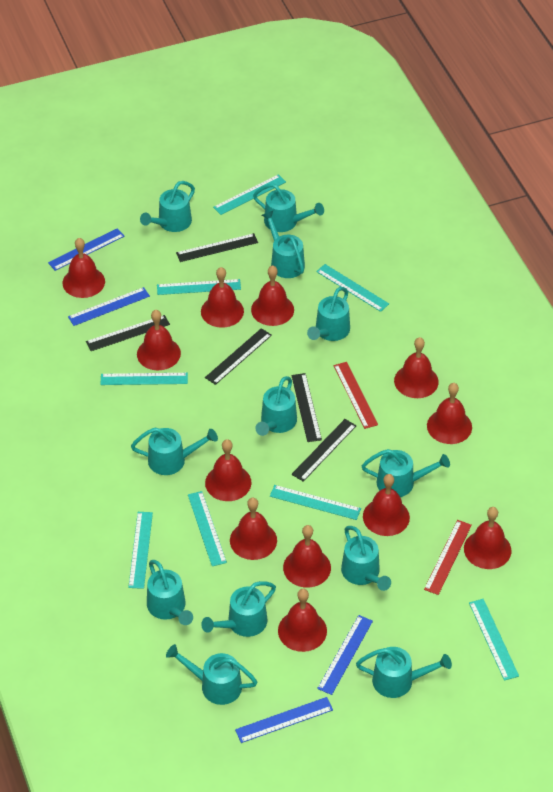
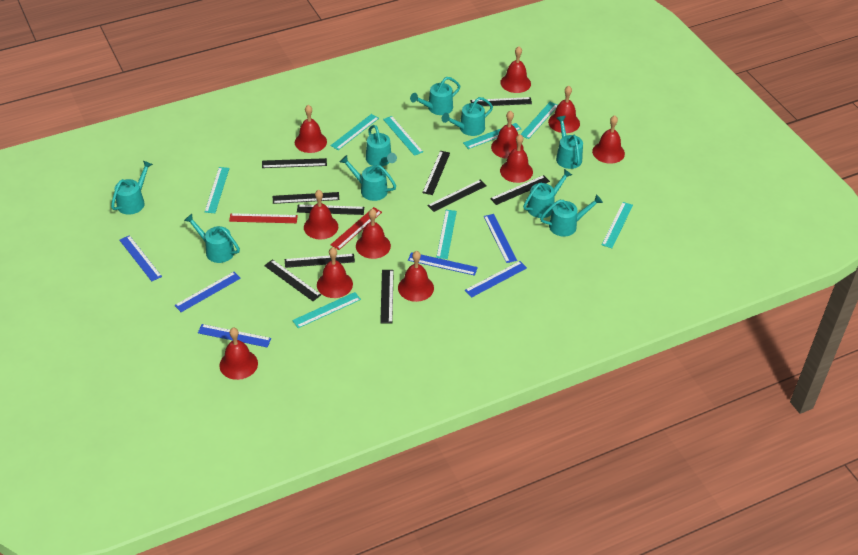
black ruler: 5 -> 10
blue ruler: 4 -> 6
red bell: 12 -> 11
turquoise watering can: 12 -> 9

